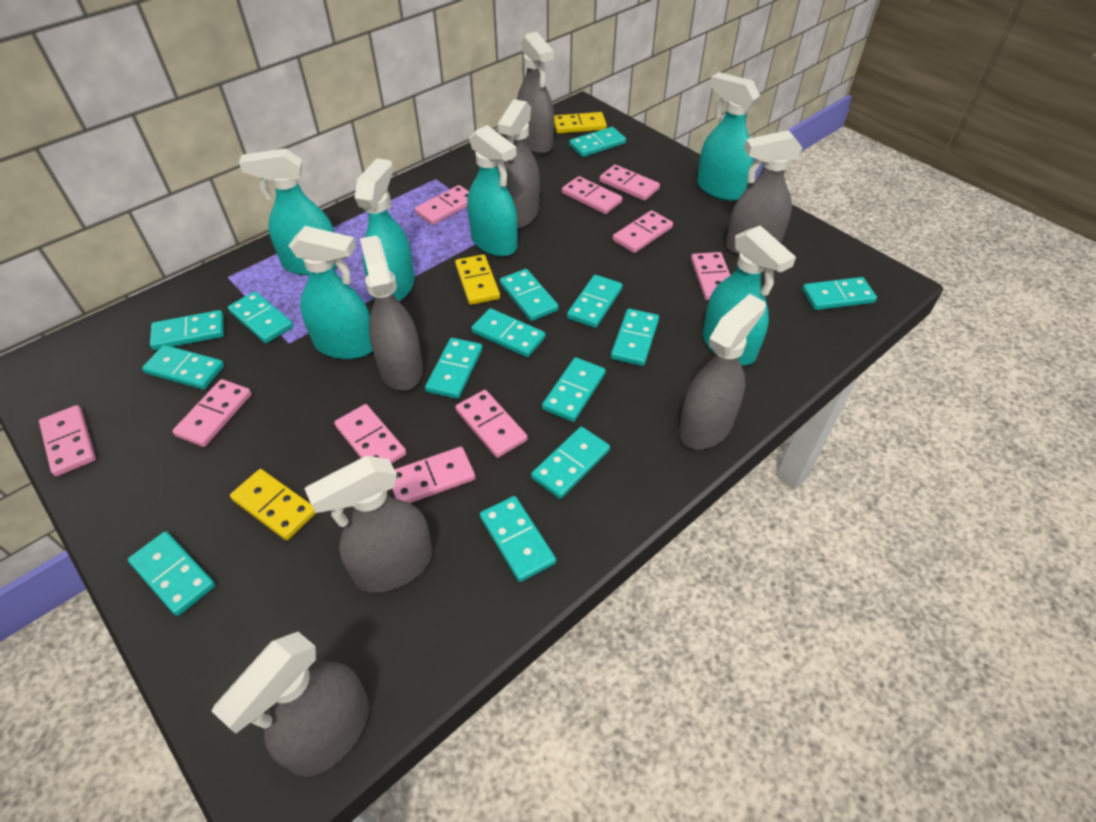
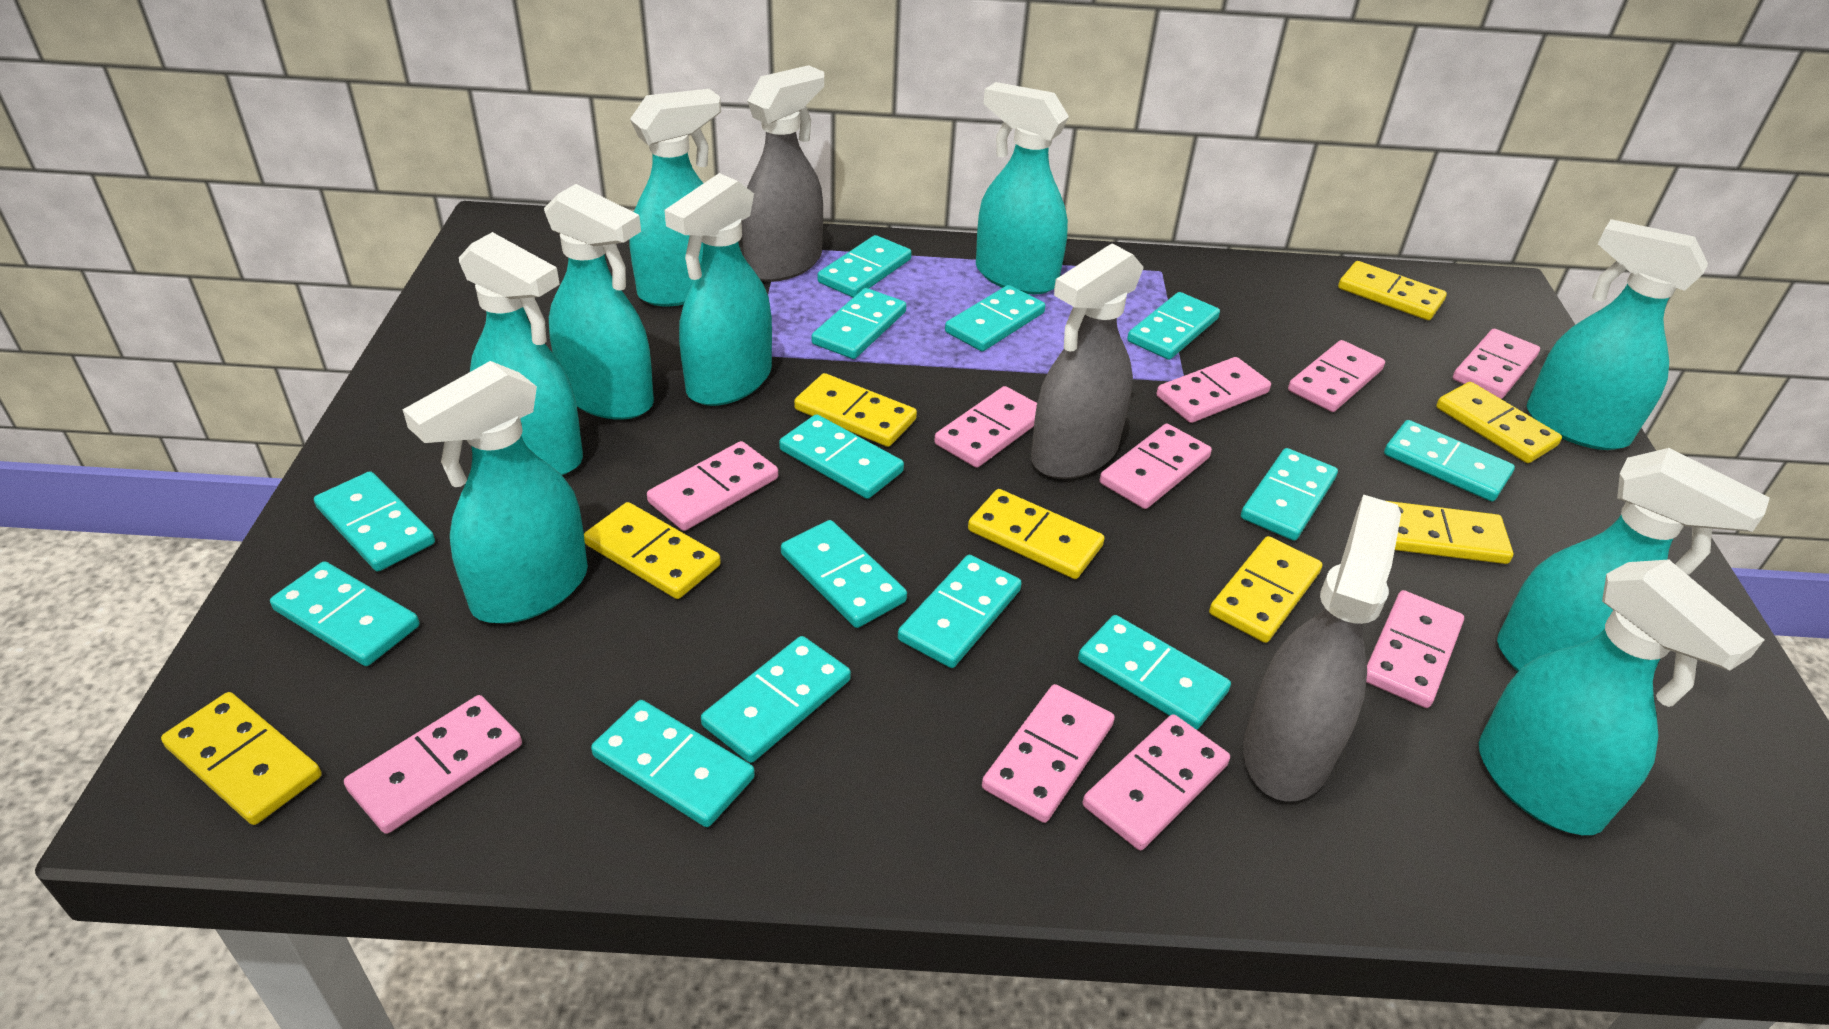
grey spray bottle: 7 -> 3
turquoise spray bottle: 6 -> 9
yellow domino: 3 -> 8

